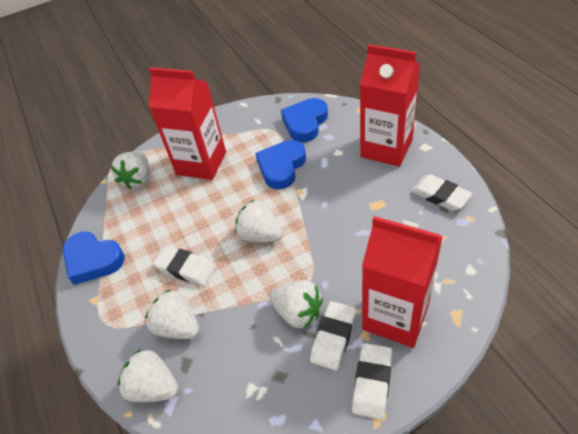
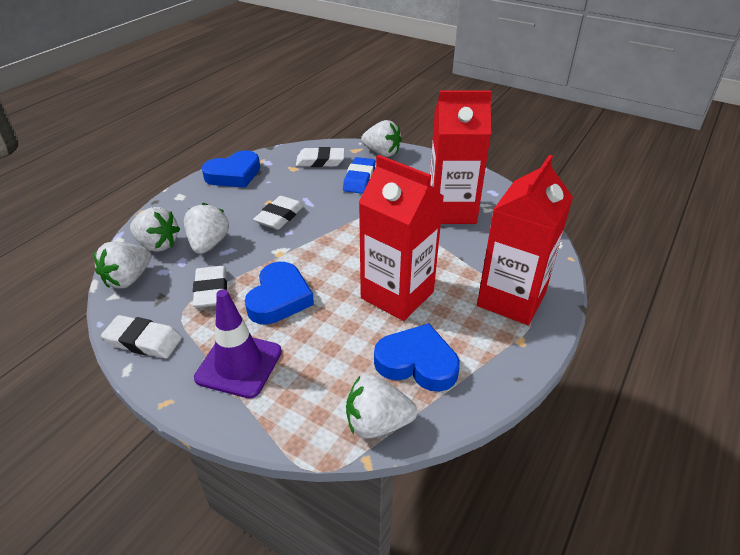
blue eraser: 0 -> 1
purple traffic cone: 0 -> 1

